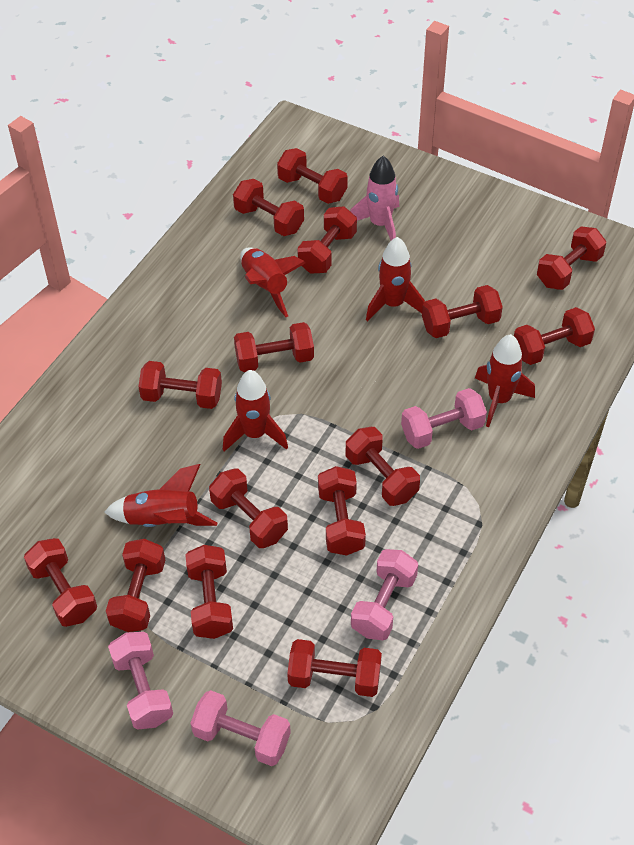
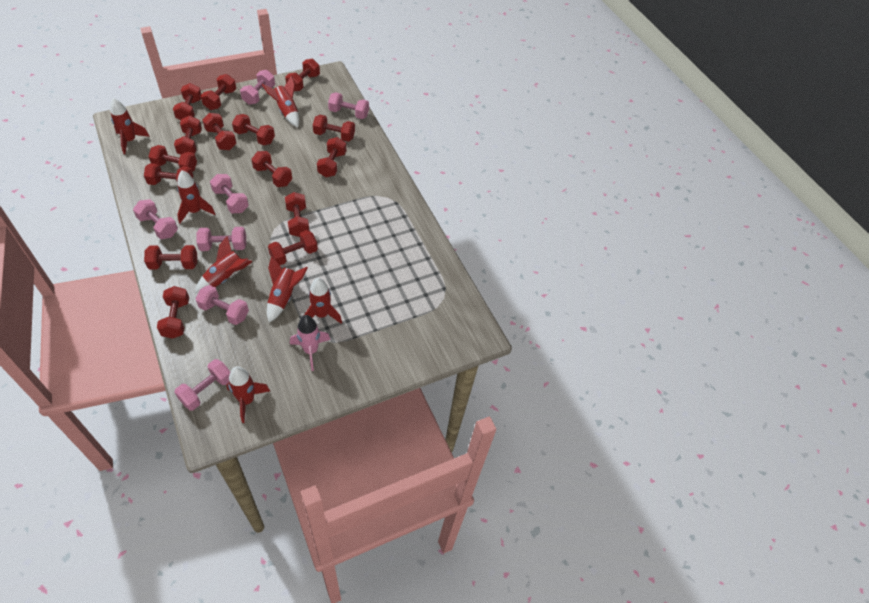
pink dumbbell: 4 -> 7
red rocket: 5 -> 7

